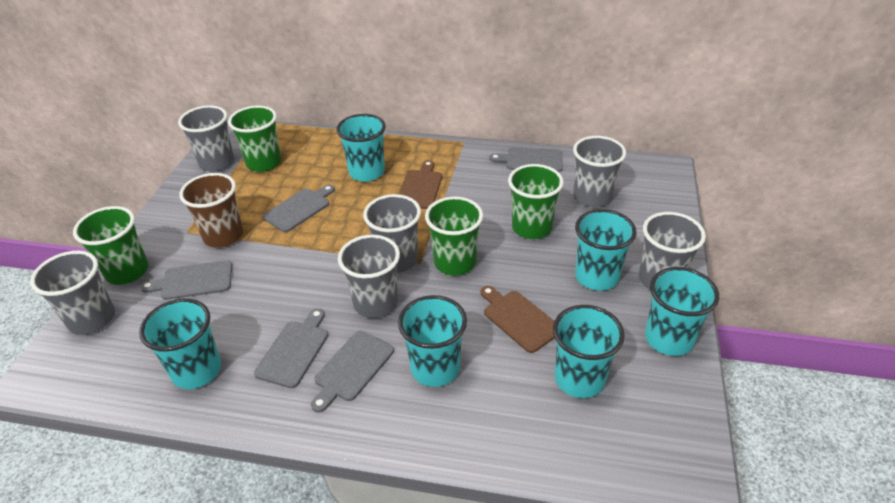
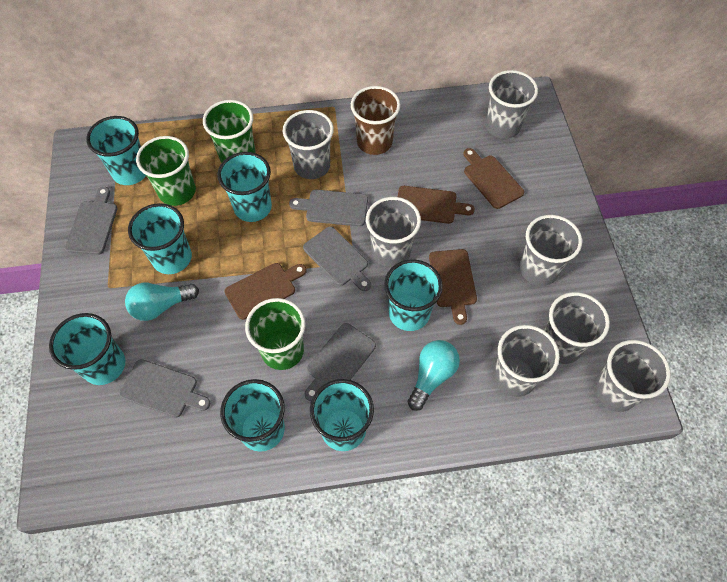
brown cutting board: 2 -> 4
green cup: 4 -> 3
grey cup: 6 -> 7
turquoise cup: 6 -> 7
turquoise light bulb: 0 -> 2

